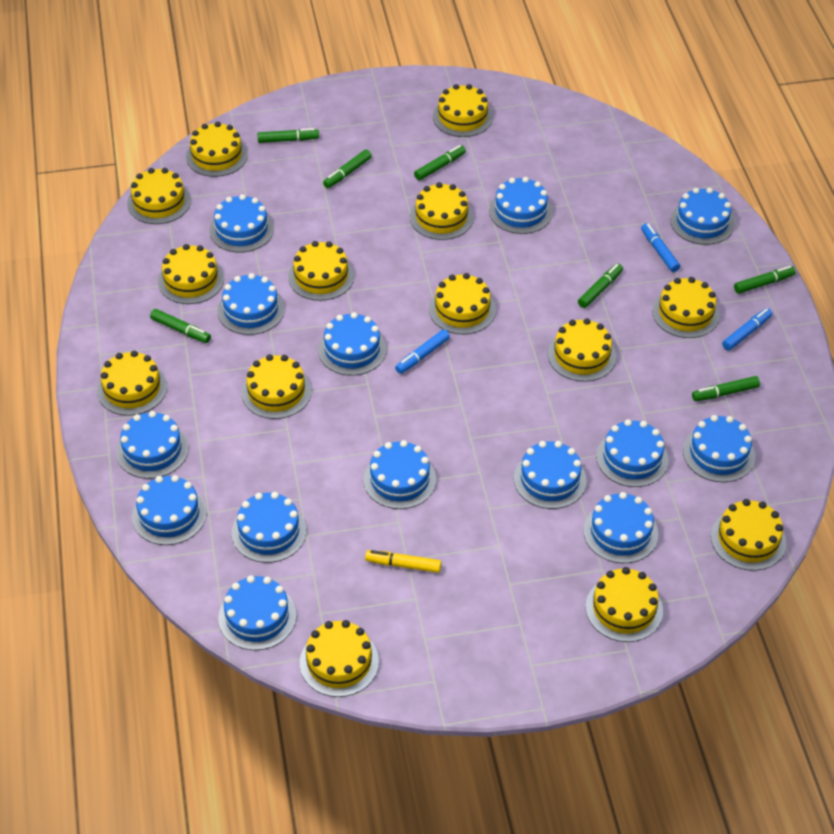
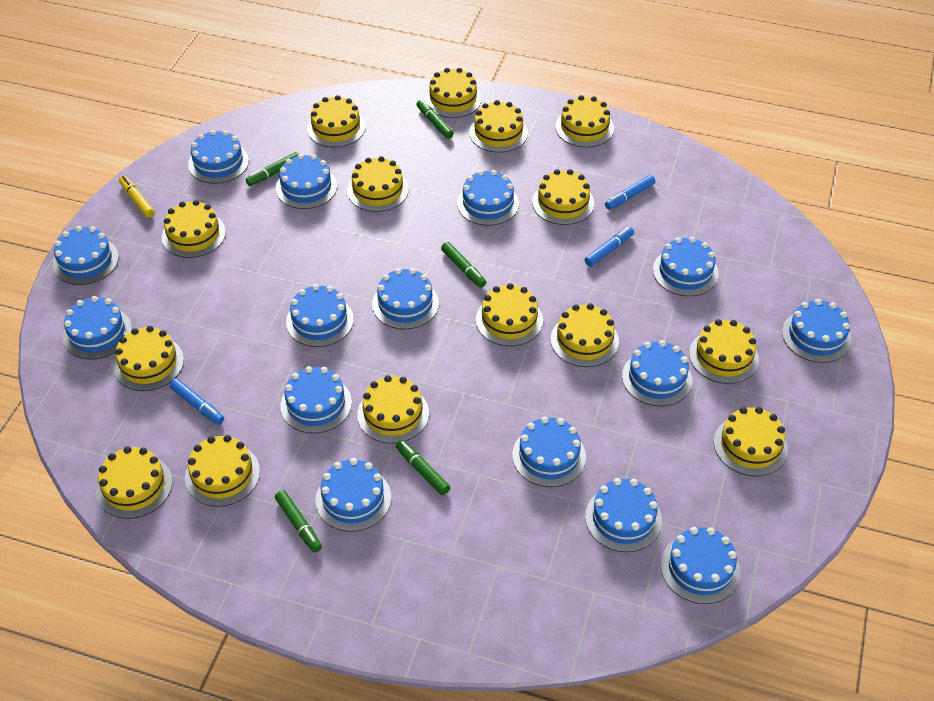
blue cake: 14 -> 15
green marker: 7 -> 5
yellow cake: 14 -> 15

